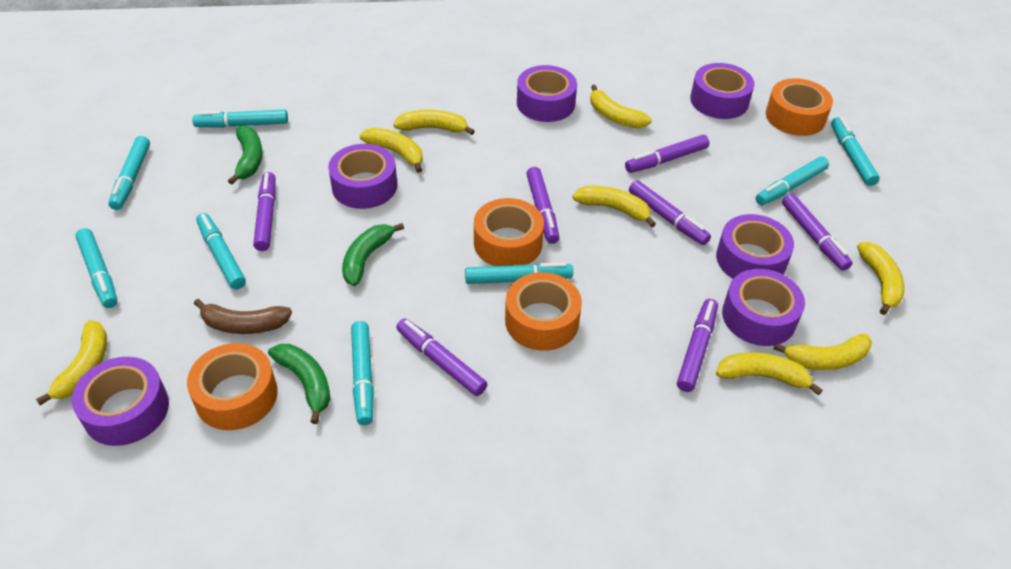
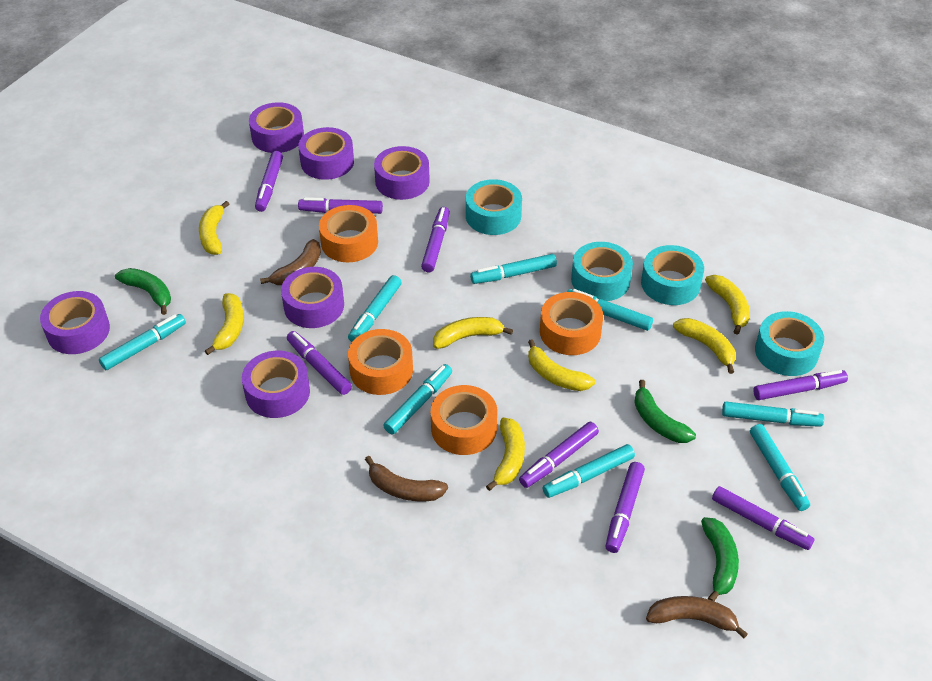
brown banana: 1 -> 3
purple marker: 7 -> 8
turquoise tape: 0 -> 4
yellow banana: 8 -> 7

